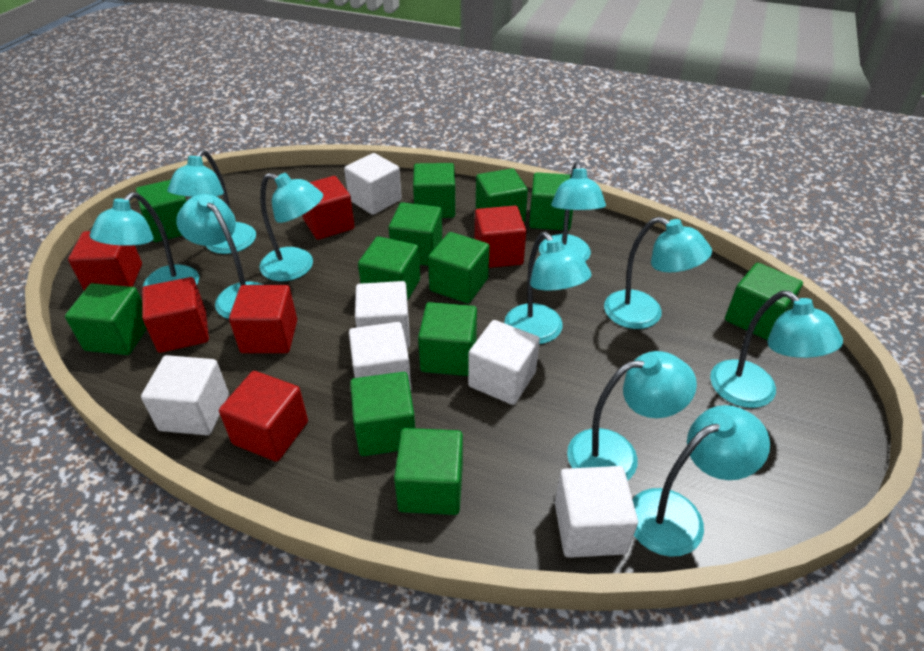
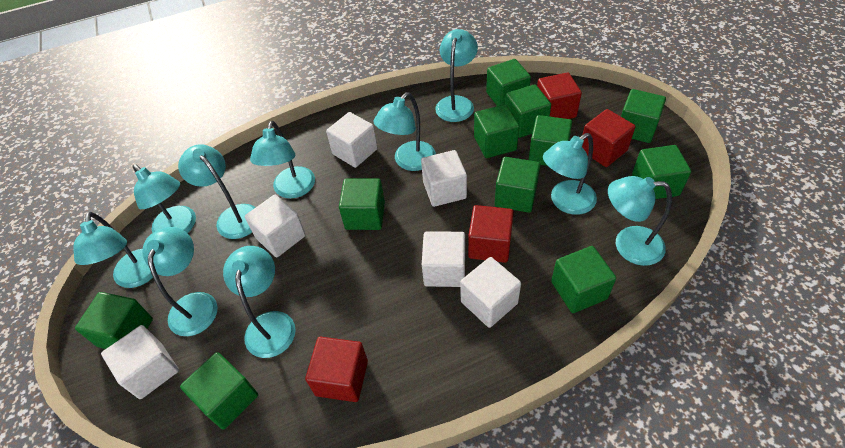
green cube: 12 -> 11
red cube: 6 -> 4

